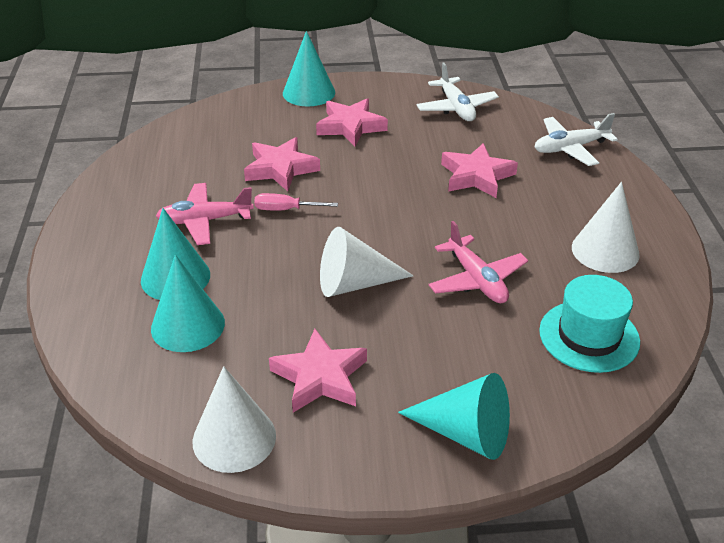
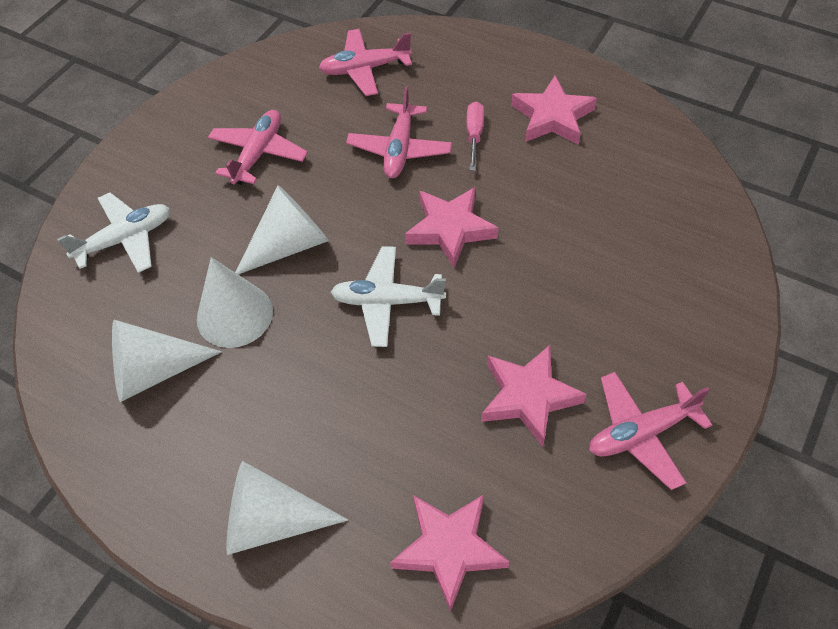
pink plane: 2 -> 4
turquoise cone: 4 -> 0
turquoise hat: 1 -> 0
white cone: 3 -> 4

